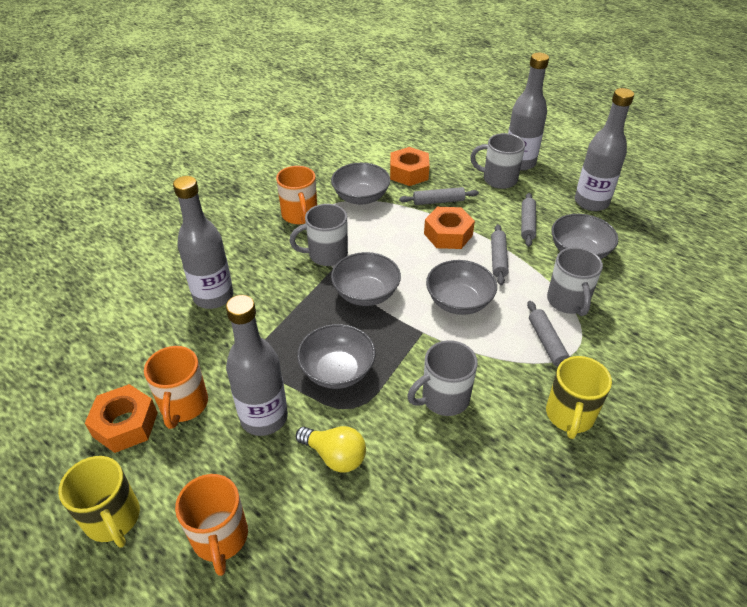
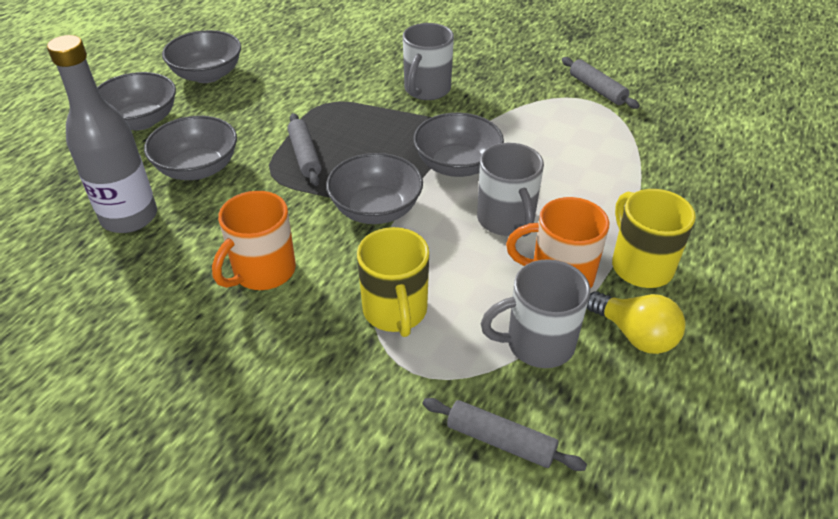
grey bottle: 4 -> 1
grey mug: 4 -> 3
grey rolling pin: 4 -> 3
orange mug: 3 -> 2
orange nut: 3 -> 0

